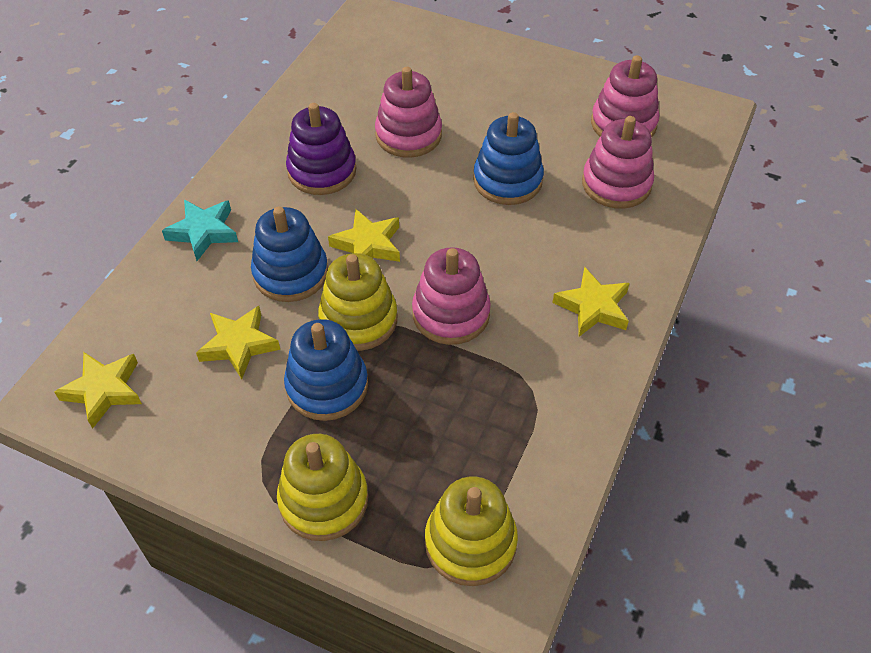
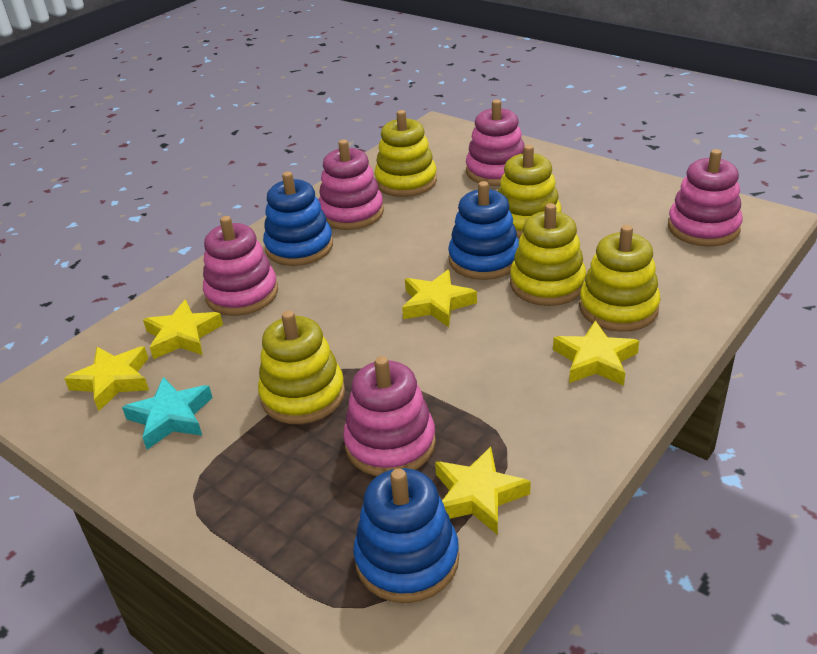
pink stacking toy: 4 -> 5
purple stacking toy: 1 -> 0
yellow stacking toy: 3 -> 5
yellow star: 4 -> 5

